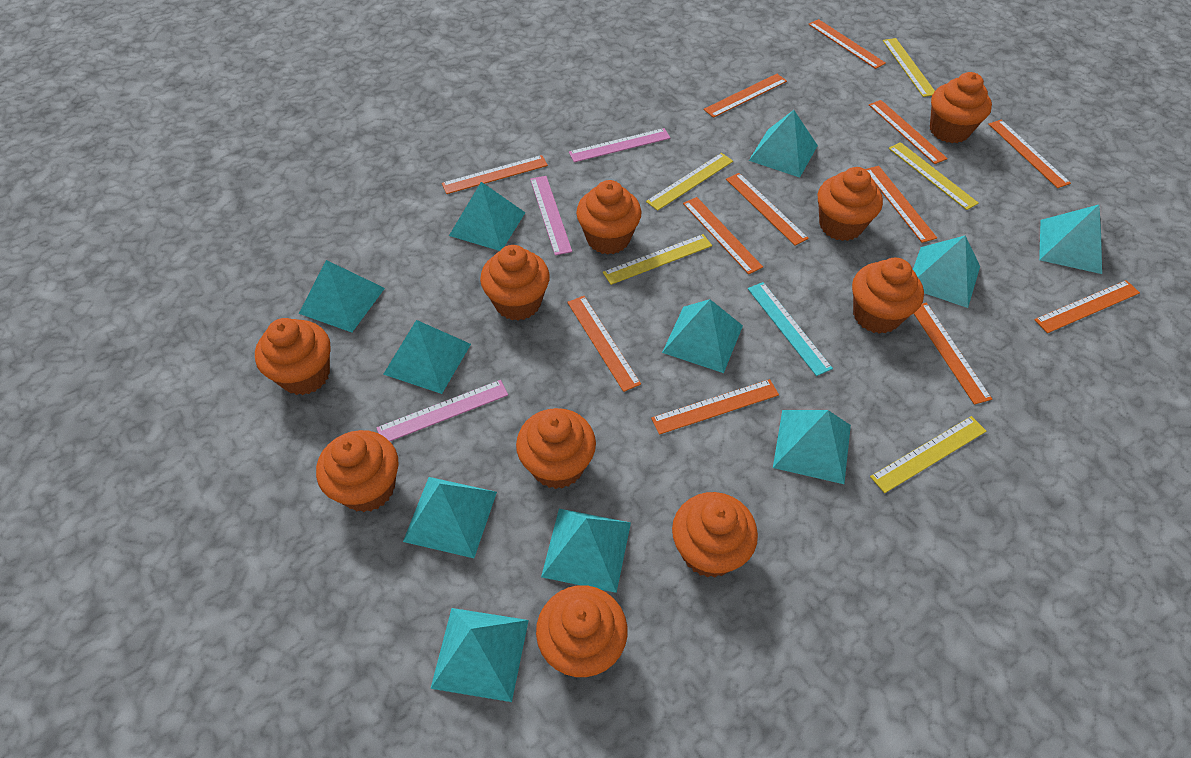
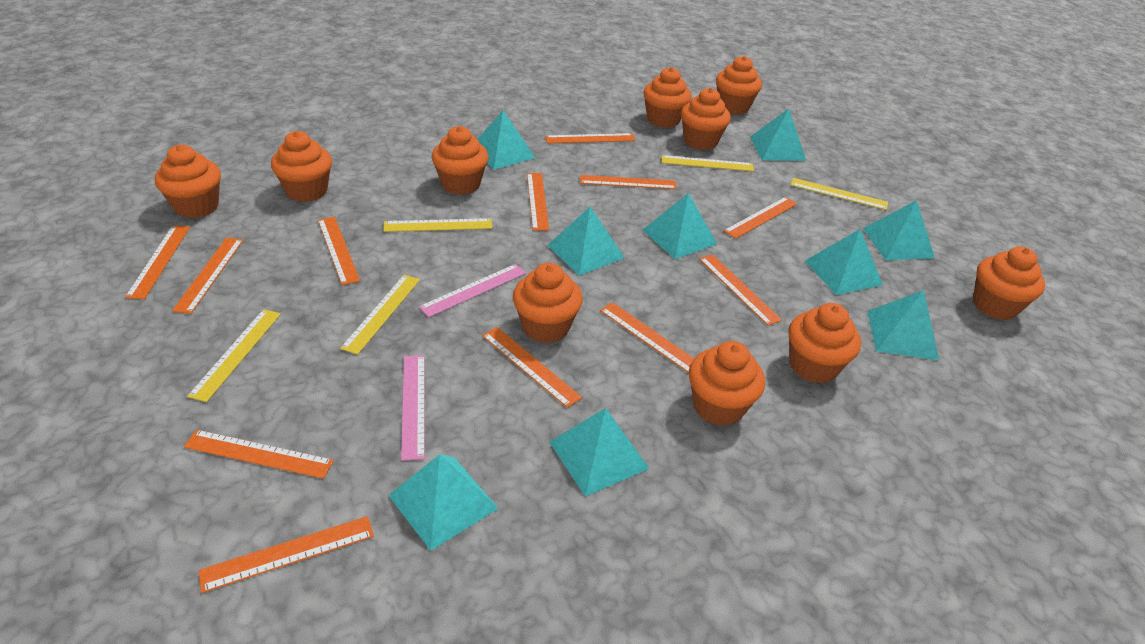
pink ruler: 3 -> 2
turquoise pyramid: 11 -> 9
turquoise ruler: 1 -> 0

